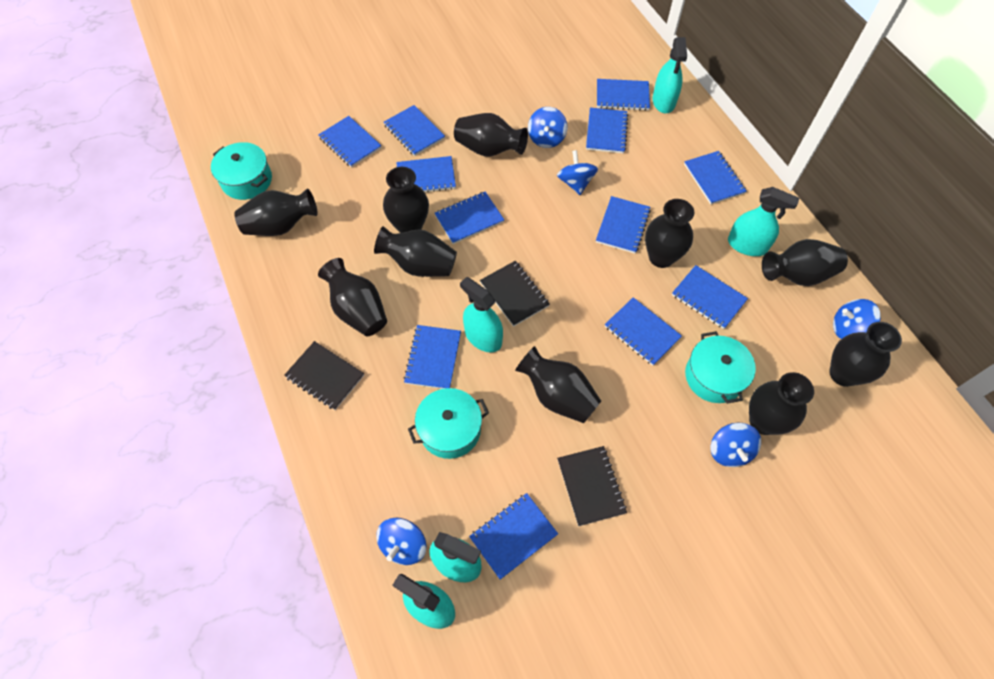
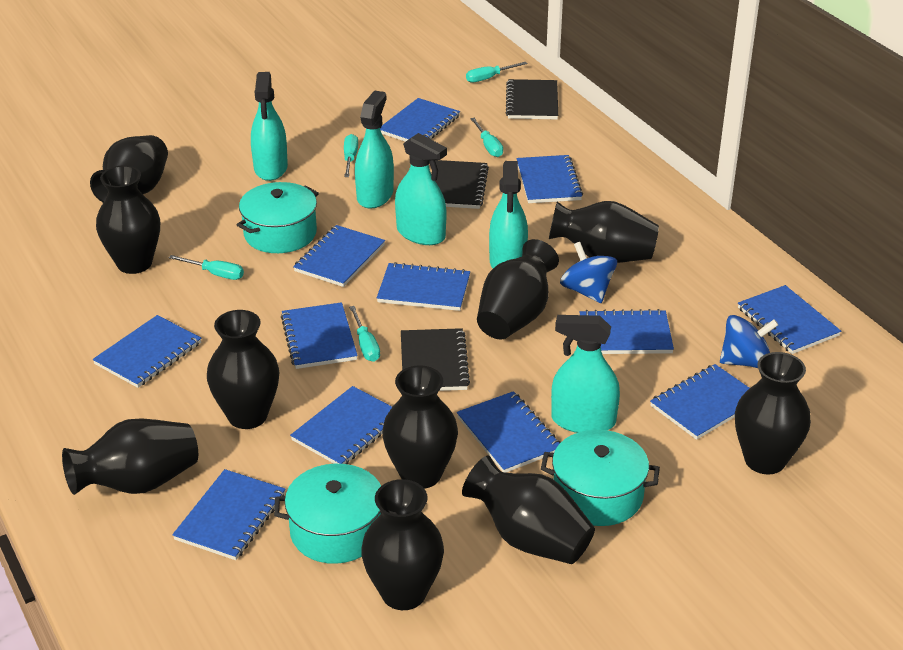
blue spinning top: 5 -> 2
turquoise screwdriver: 0 -> 5

